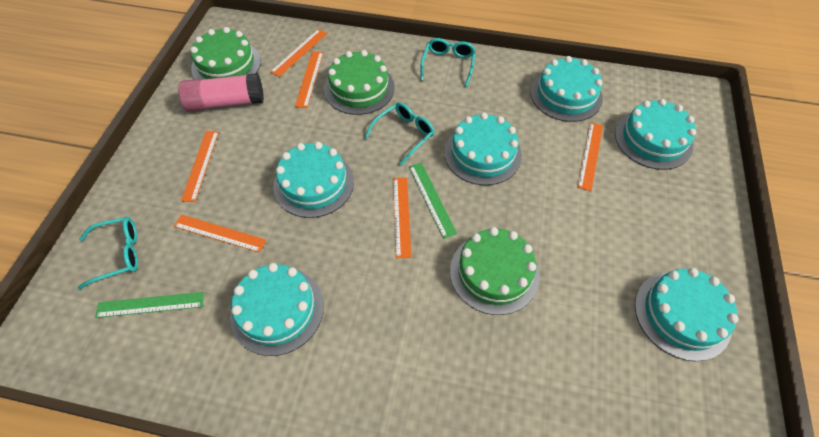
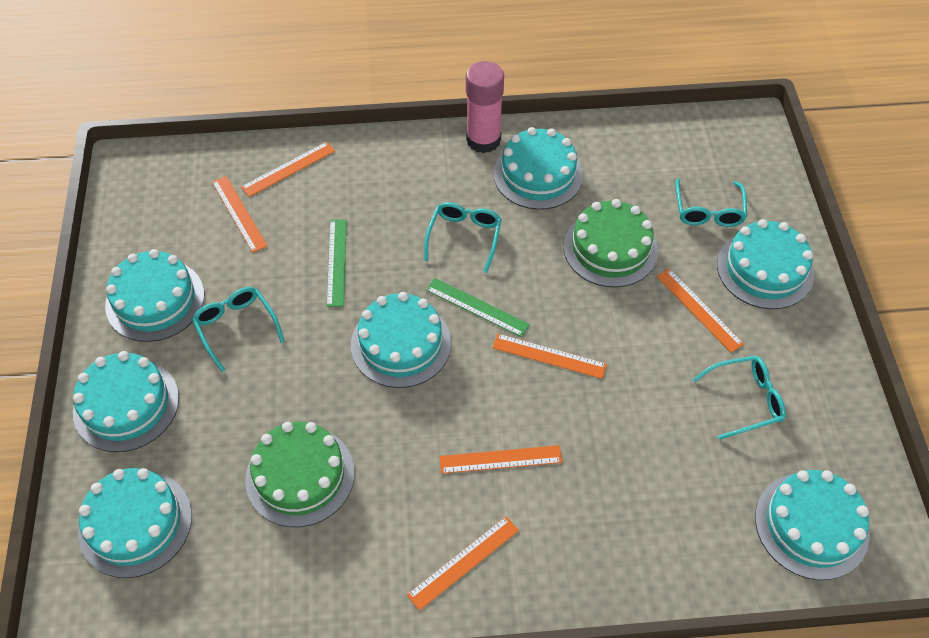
green cake: 3 -> 2
turquoise cake: 6 -> 7
turquoise glasses: 3 -> 4

